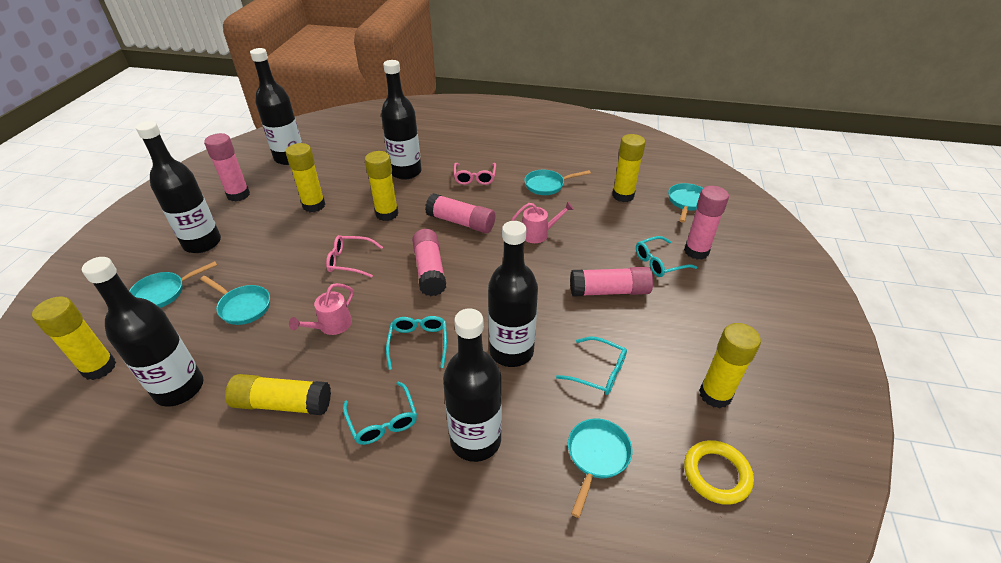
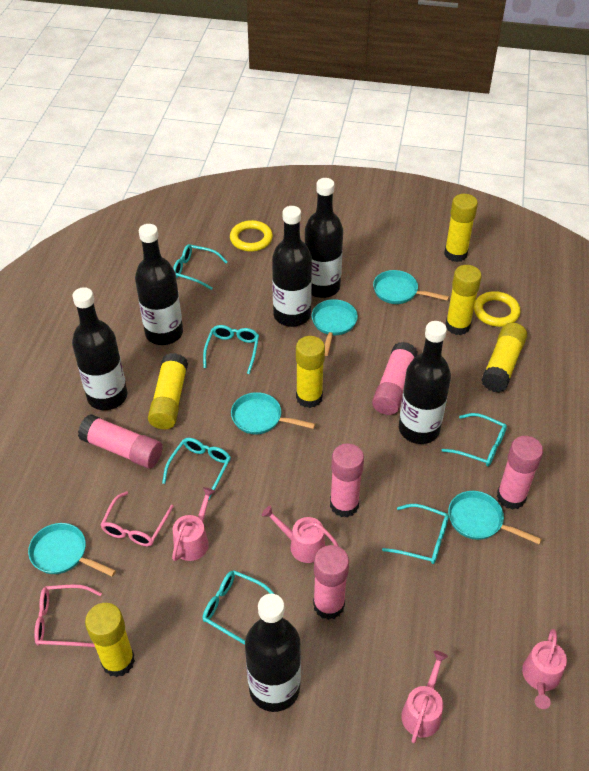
pink watering can: 2 -> 4
turquoise glasses: 4 -> 6
yellow ring: 1 -> 2

